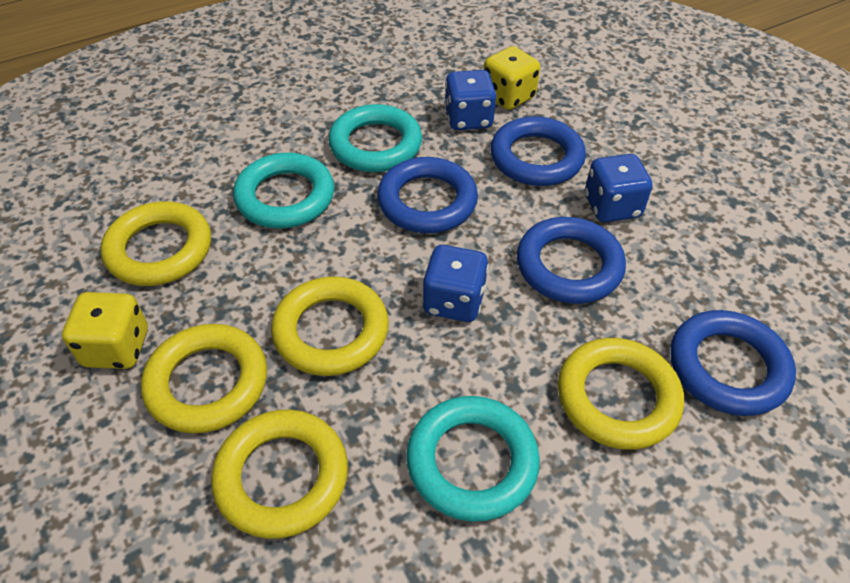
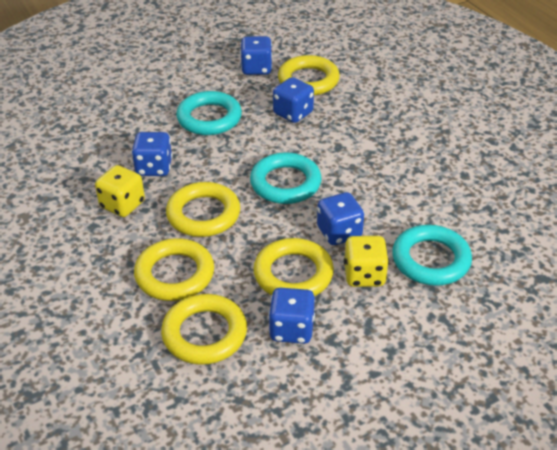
blue dice: 3 -> 5
blue ring: 4 -> 0

